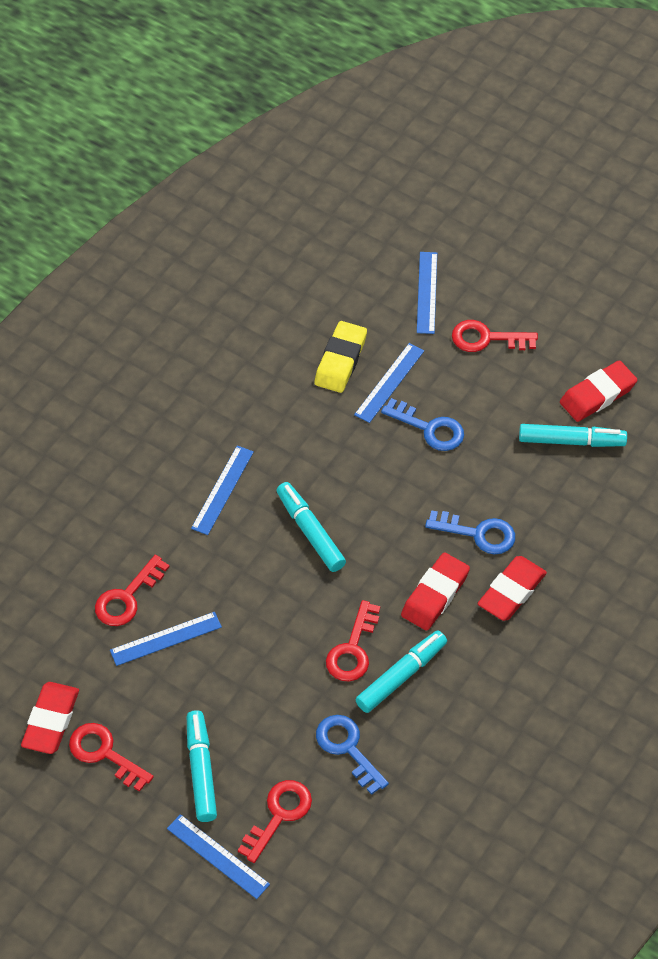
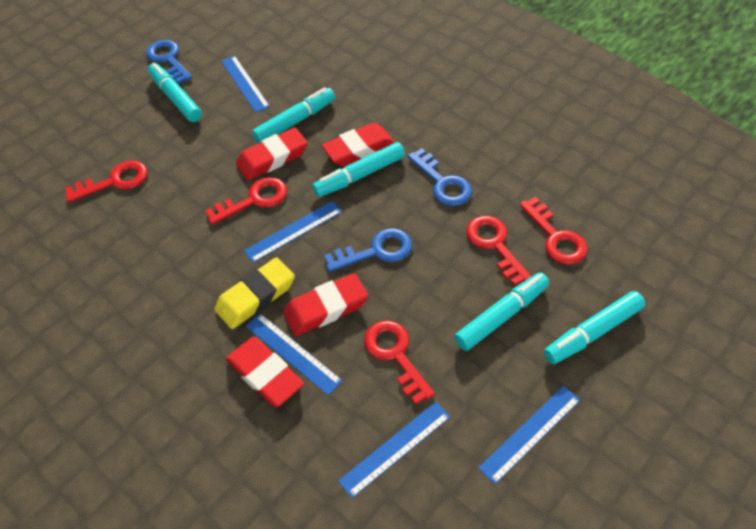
turquoise marker: 4 -> 5

